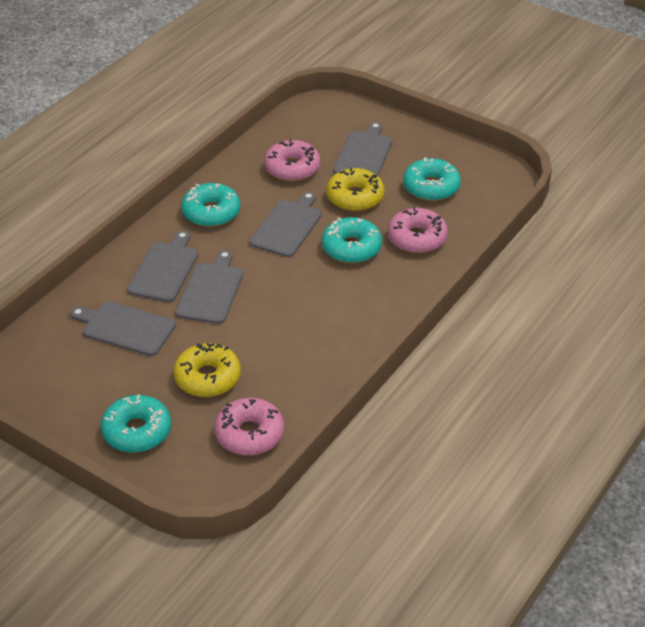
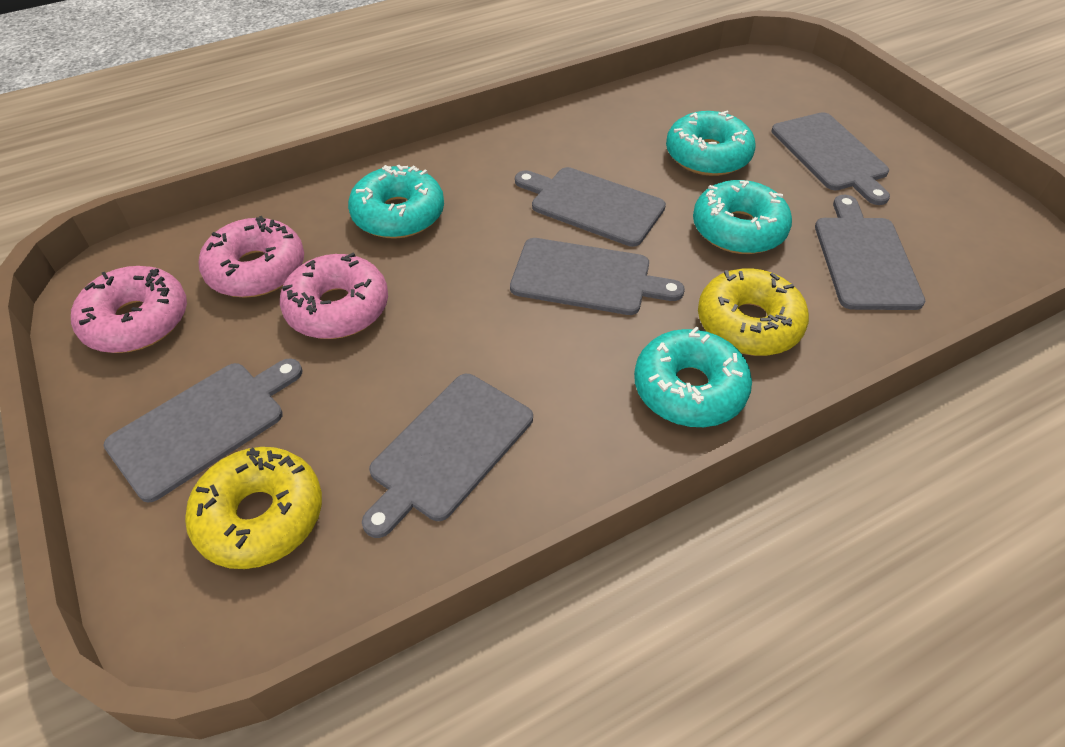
grey cutting board: 5 -> 6

